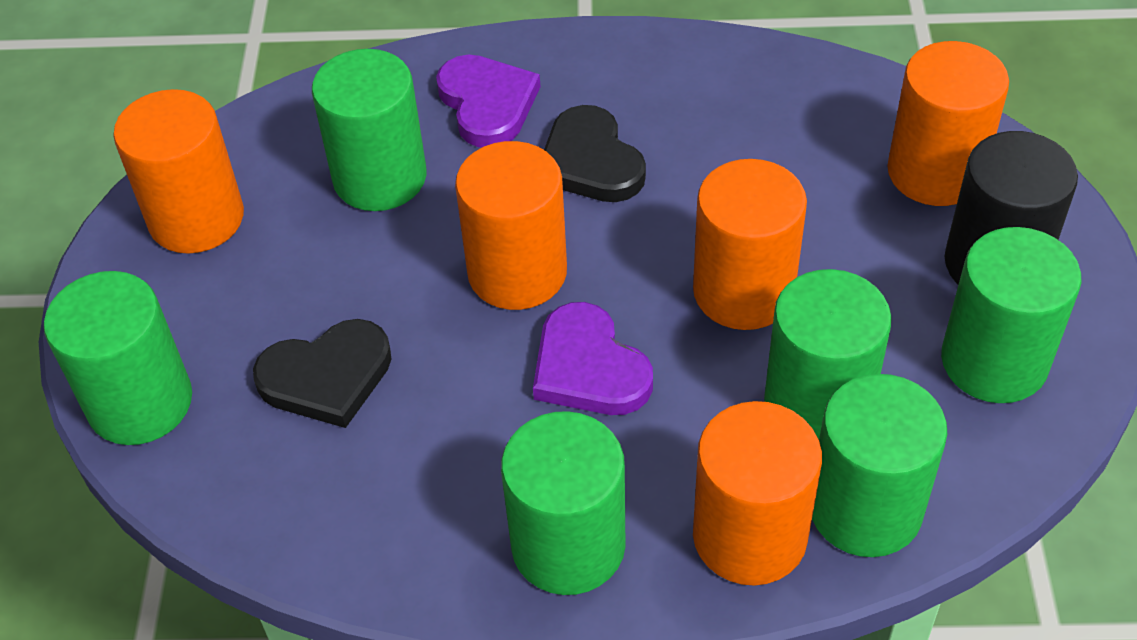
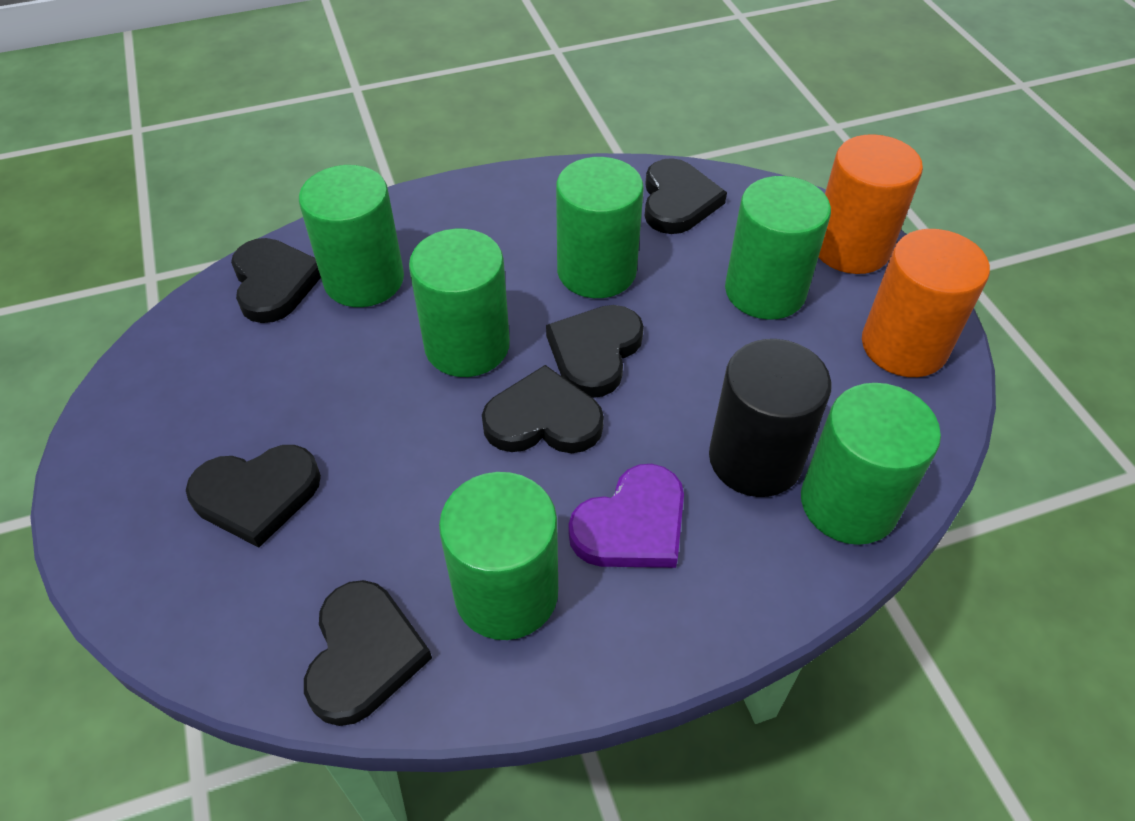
black heart: 2 -> 6
orange cylinder: 5 -> 2
purple heart: 2 -> 1

